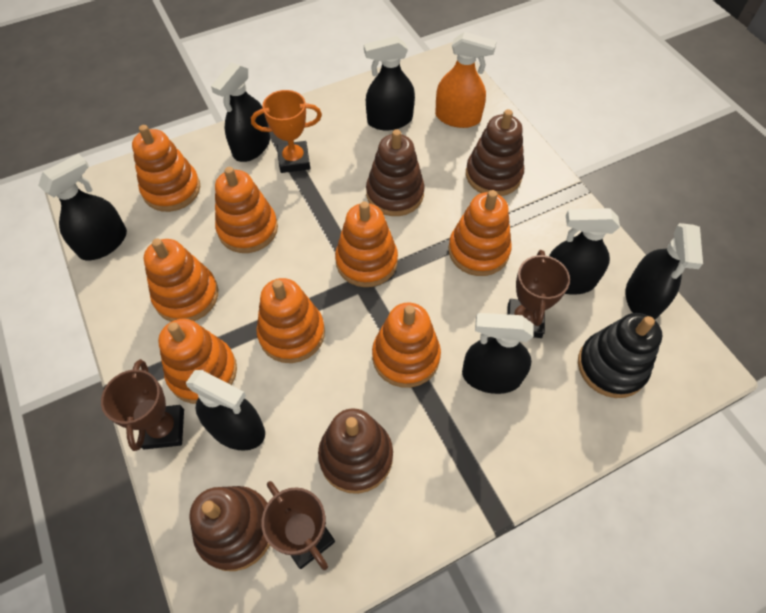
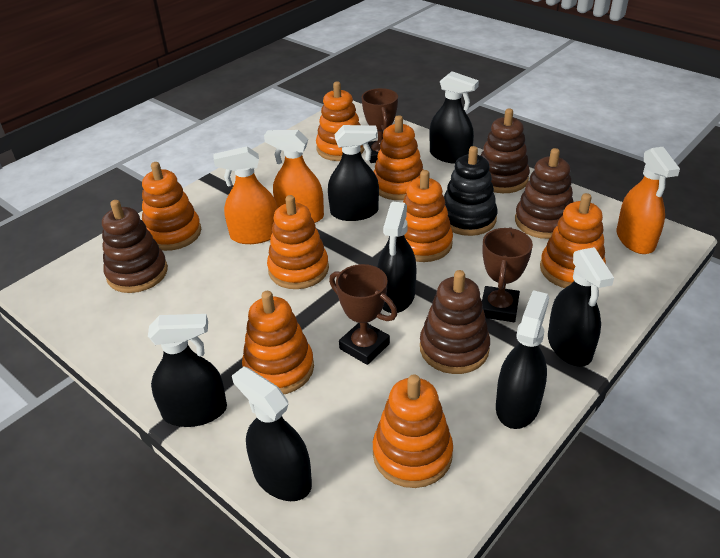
orange spray bottle: 1 -> 3
orange trophy: 1 -> 0

